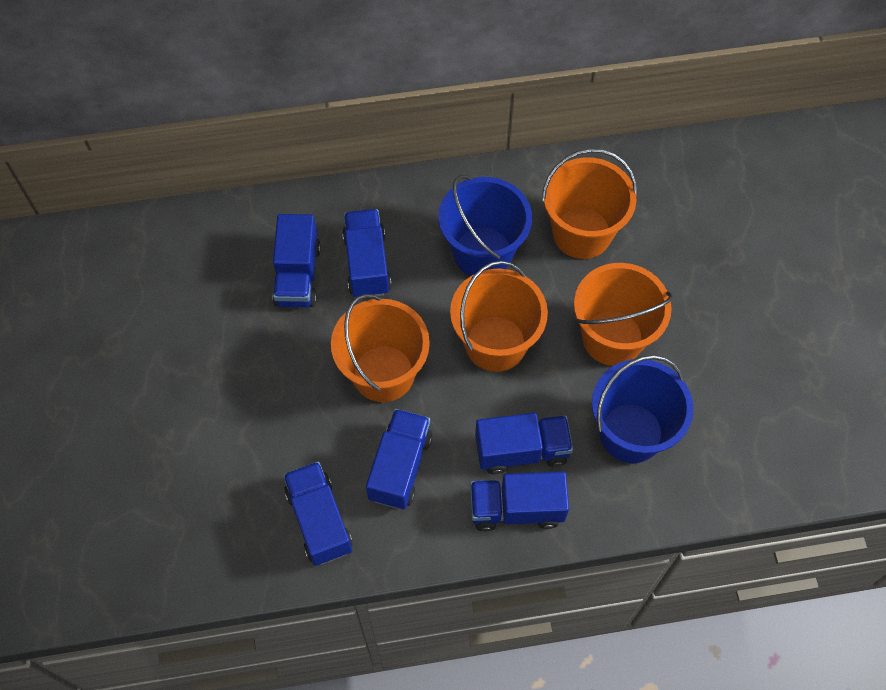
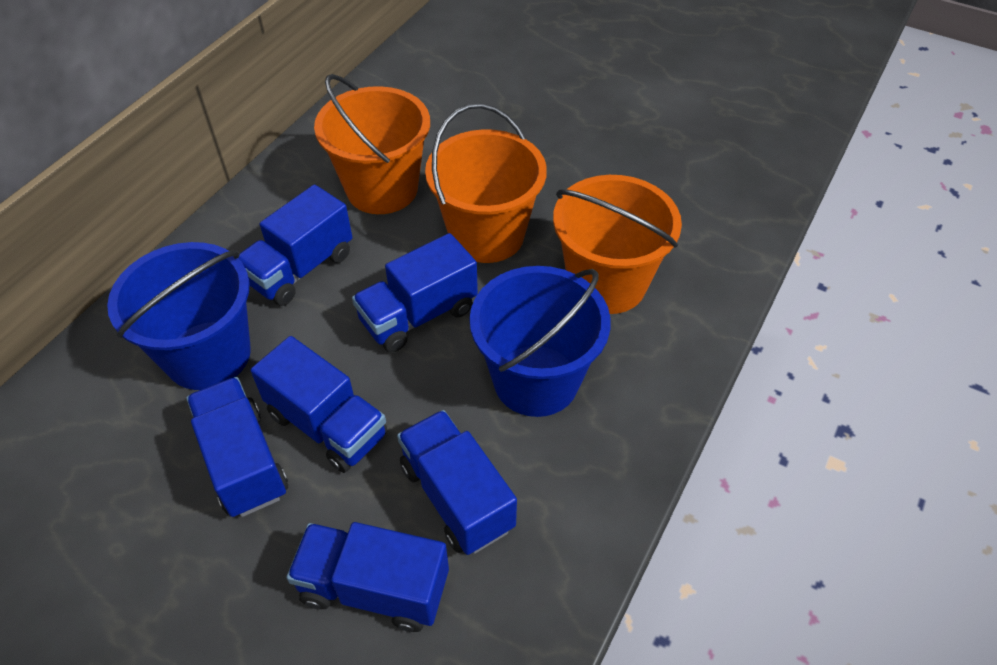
orange bucket: 4 -> 3

